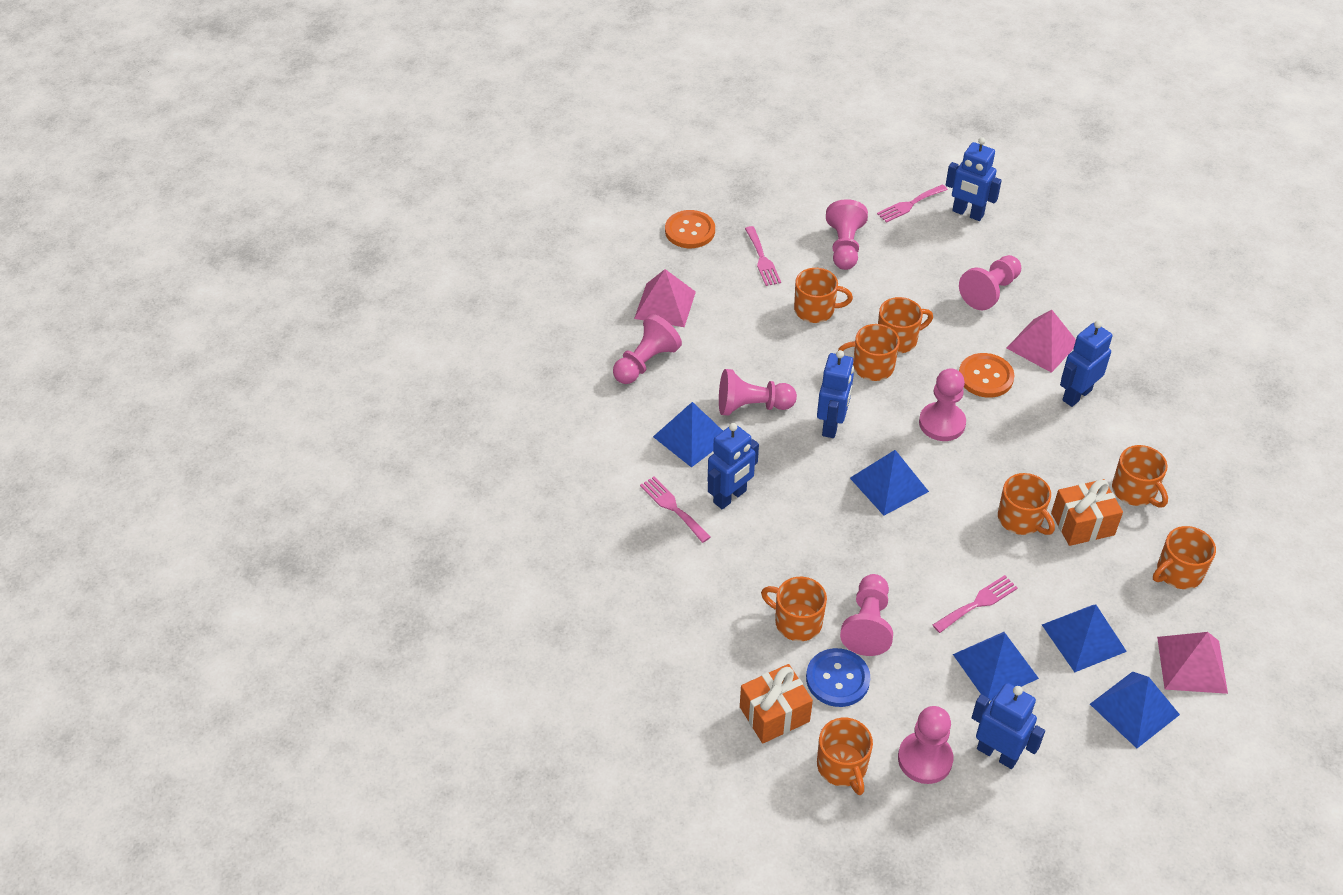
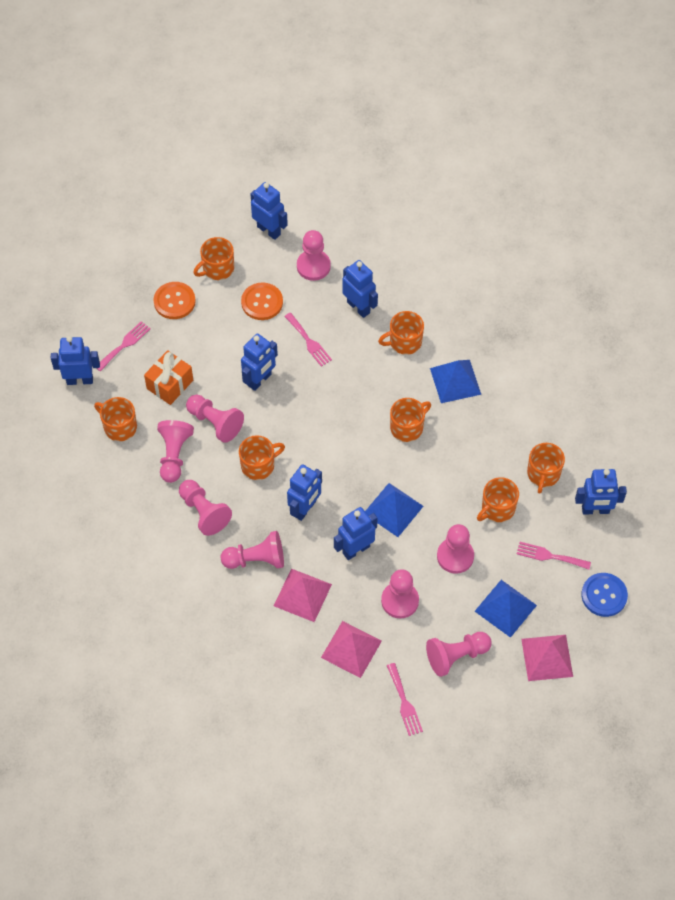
blue pyramid: 5 -> 3
blue robot: 5 -> 7
orange gift: 2 -> 1
orange mug: 8 -> 7
pink pawn: 7 -> 8

